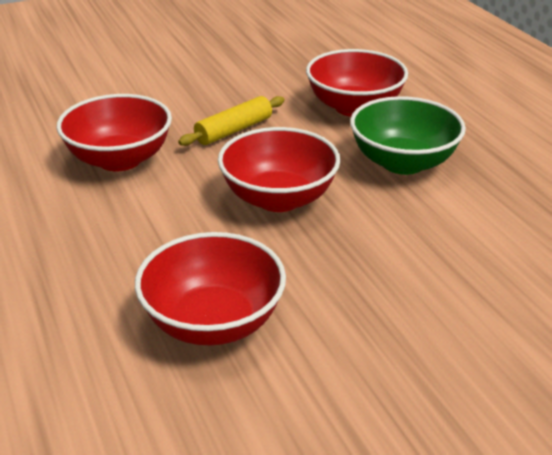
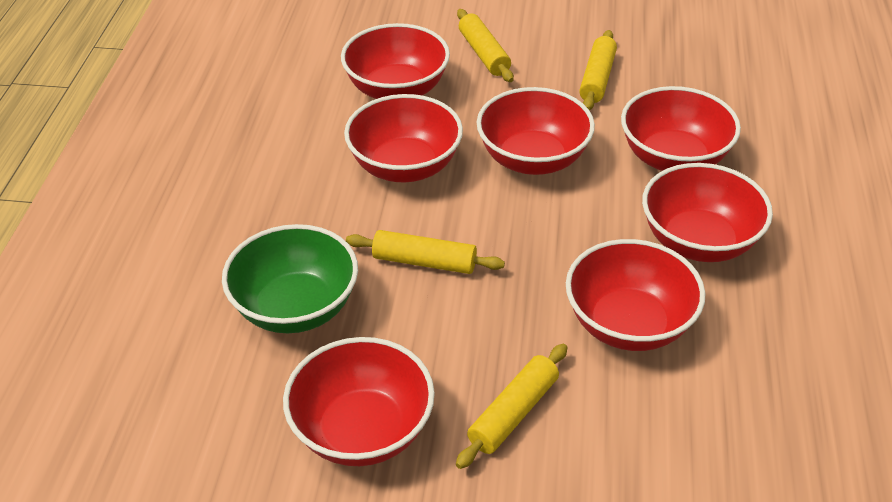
red bowl: 4 -> 7
yellow rolling pin: 1 -> 4

